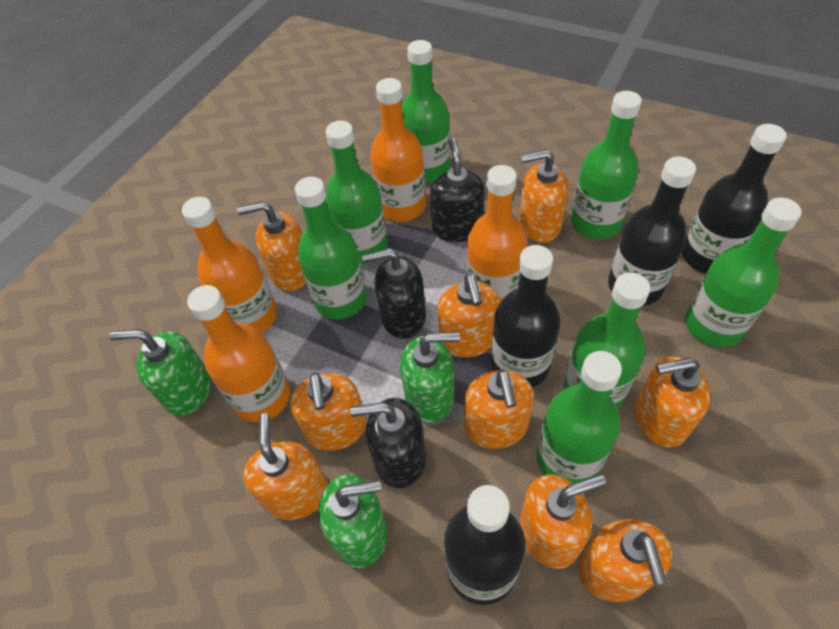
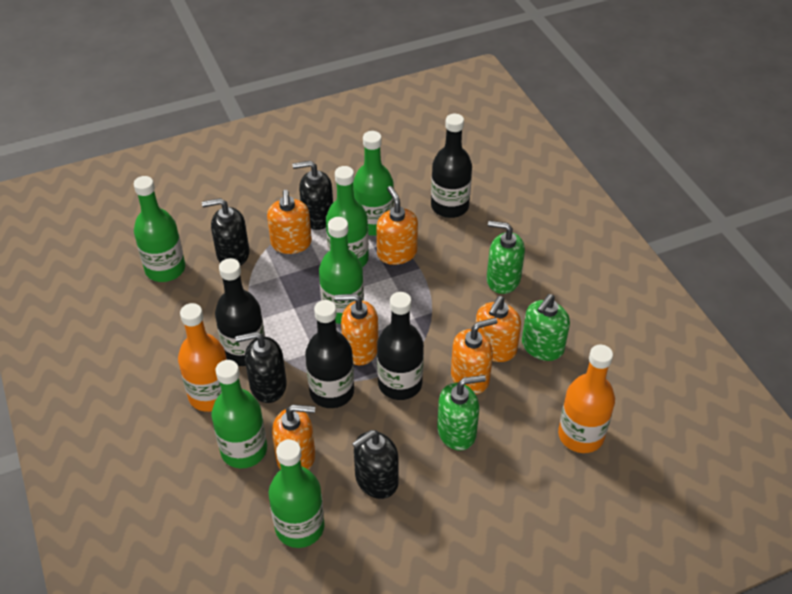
black soap dispenser: 3 -> 4
green bottle: 7 -> 6
orange bottle: 4 -> 2
orange soap dispenser: 9 -> 6

